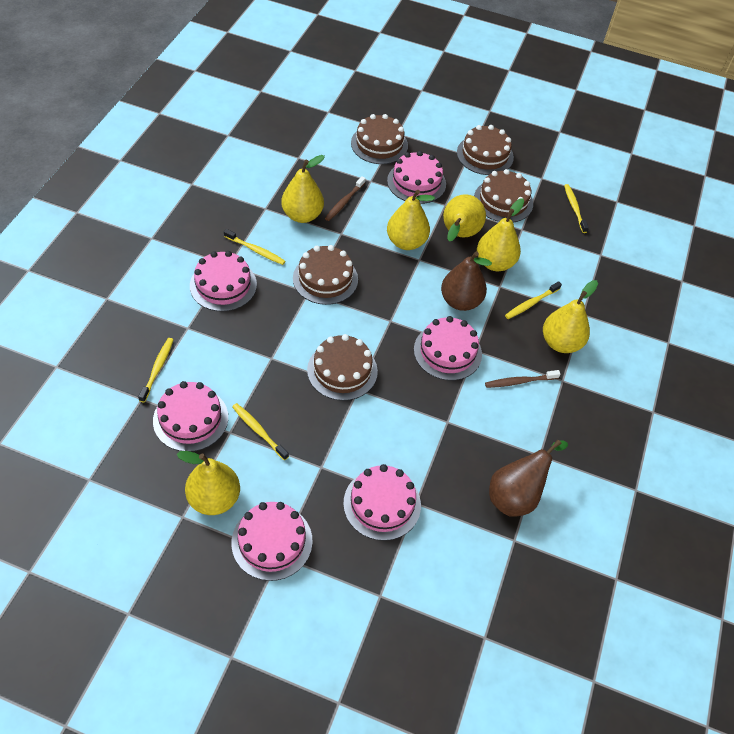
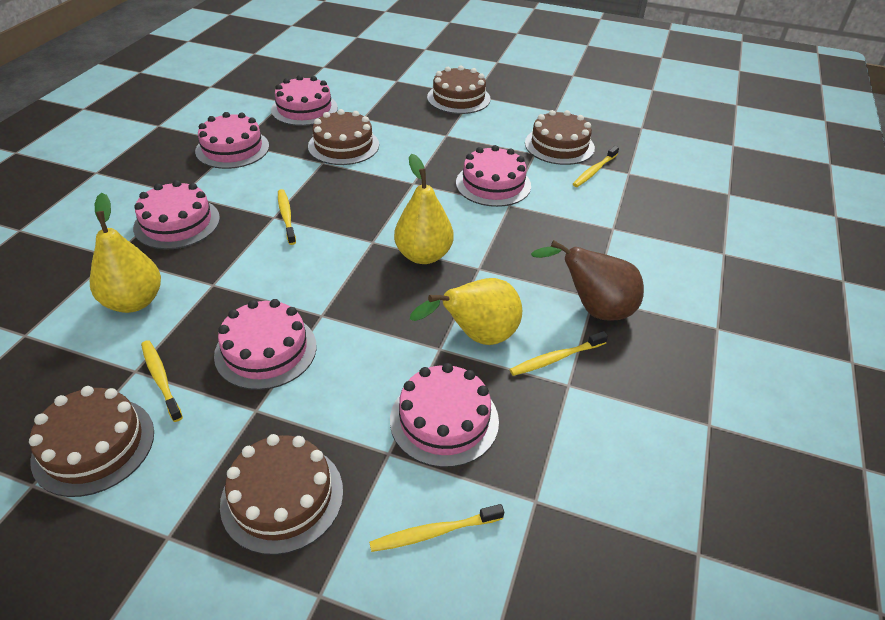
brown pear: 2 -> 1
brown toothbrush: 2 -> 0
yellow pear: 6 -> 3

